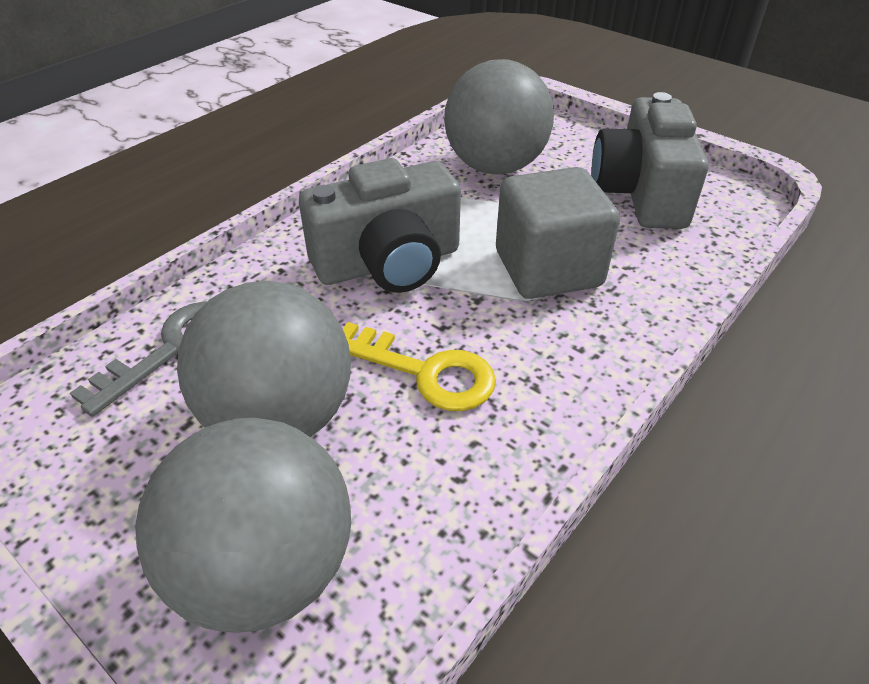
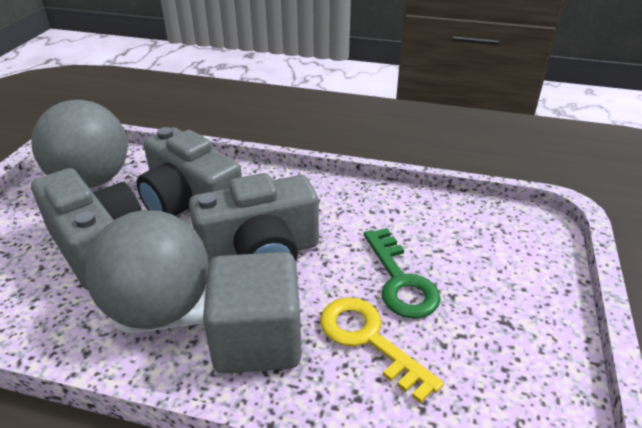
green key: 0 -> 1
grey ball: 3 -> 2
grey camera: 2 -> 3
grey key: 1 -> 0

